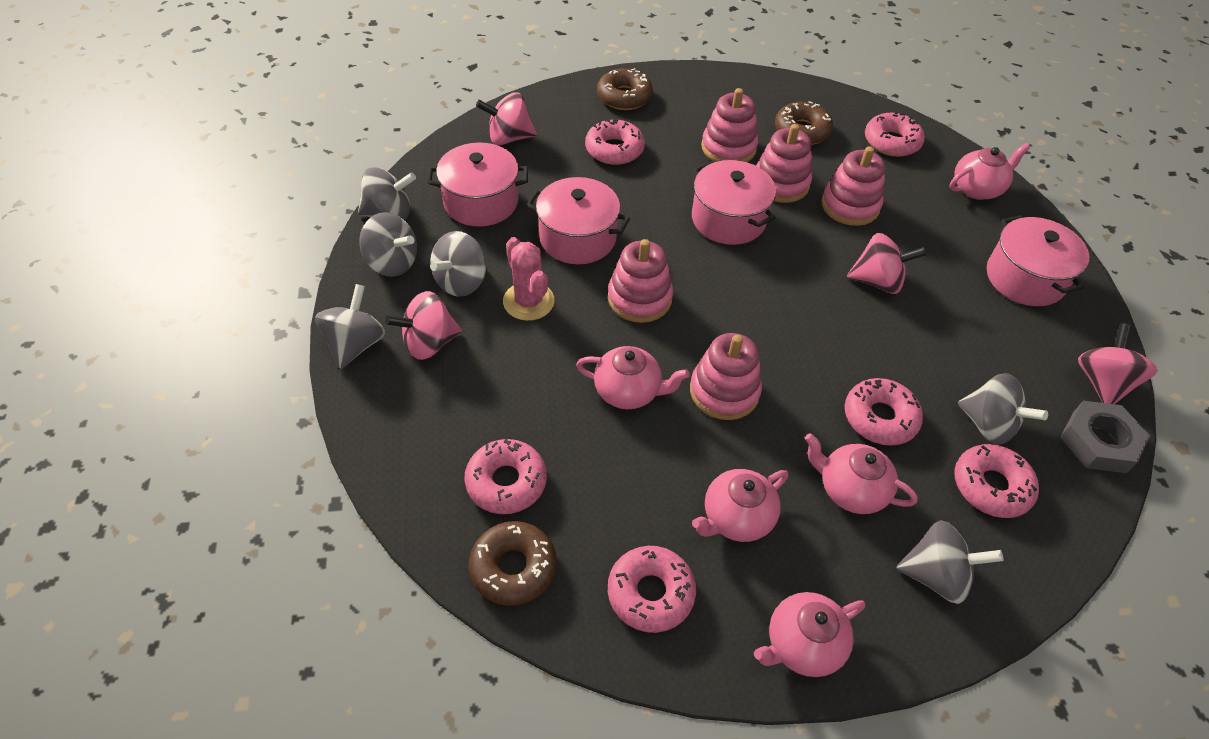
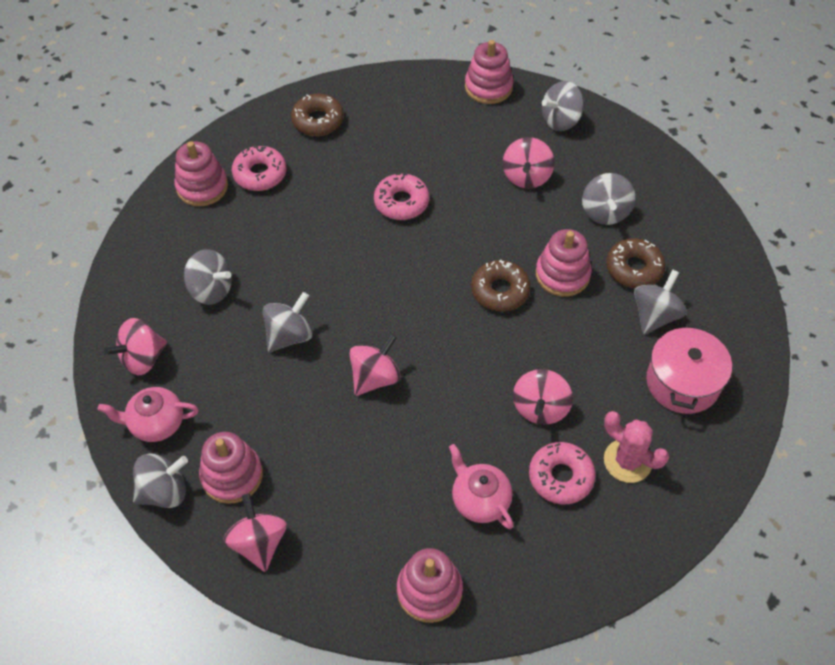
grey nut: 1 -> 0
pink donut: 6 -> 3
pink pot: 4 -> 1
pink spinning top: 4 -> 5
pink teapot: 5 -> 2

